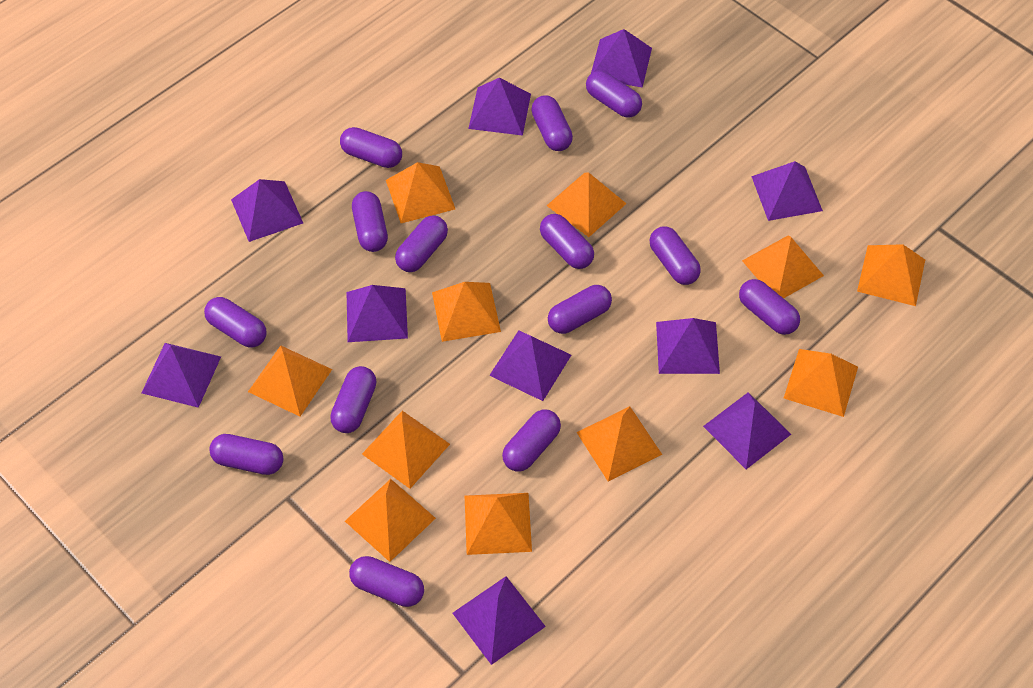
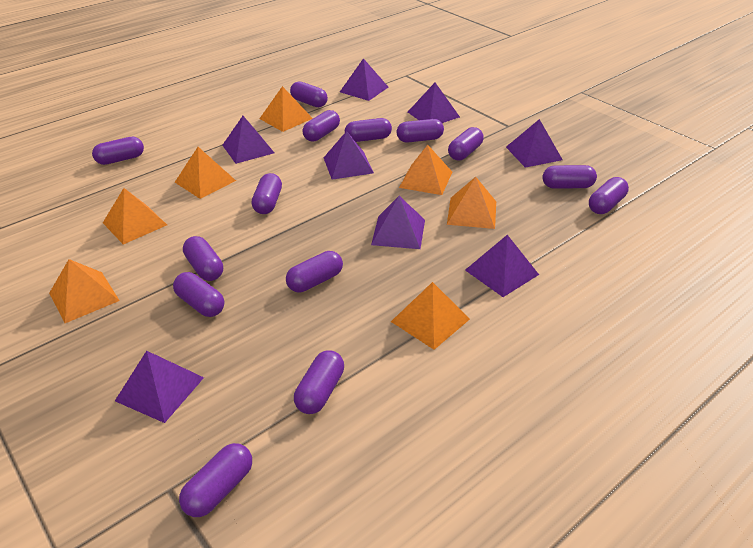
orange pyramid: 11 -> 7
purple pyramid: 10 -> 8

